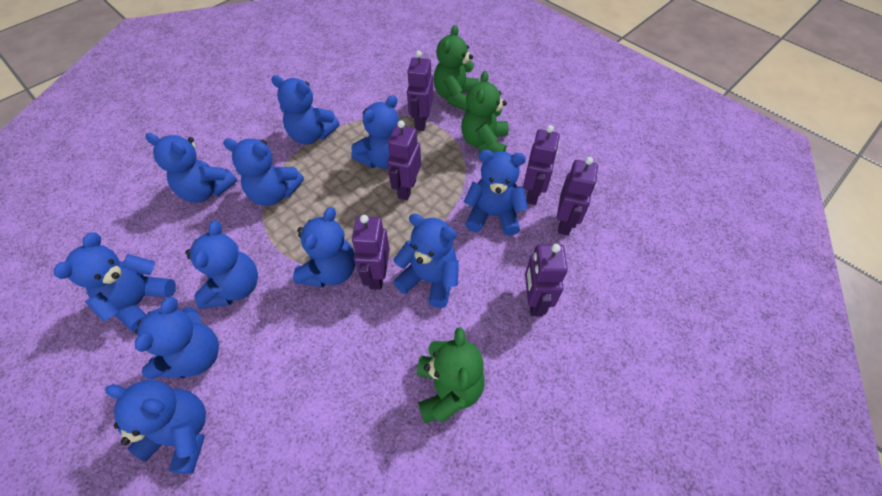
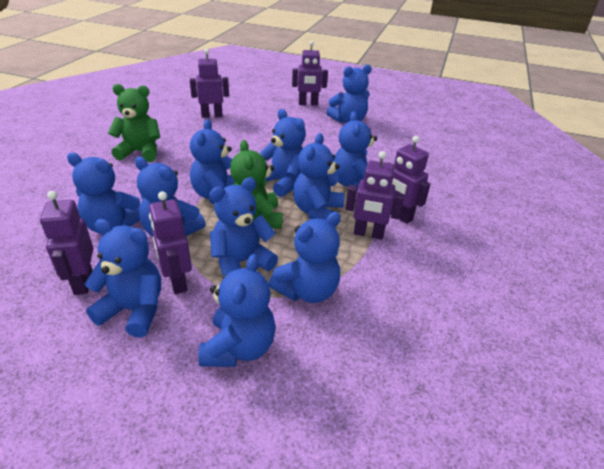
green teddy bear: 3 -> 2

